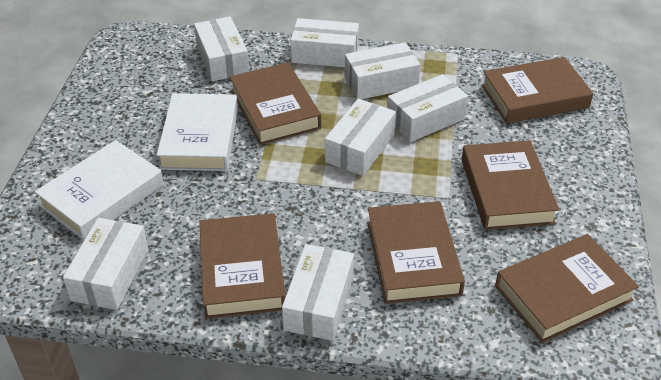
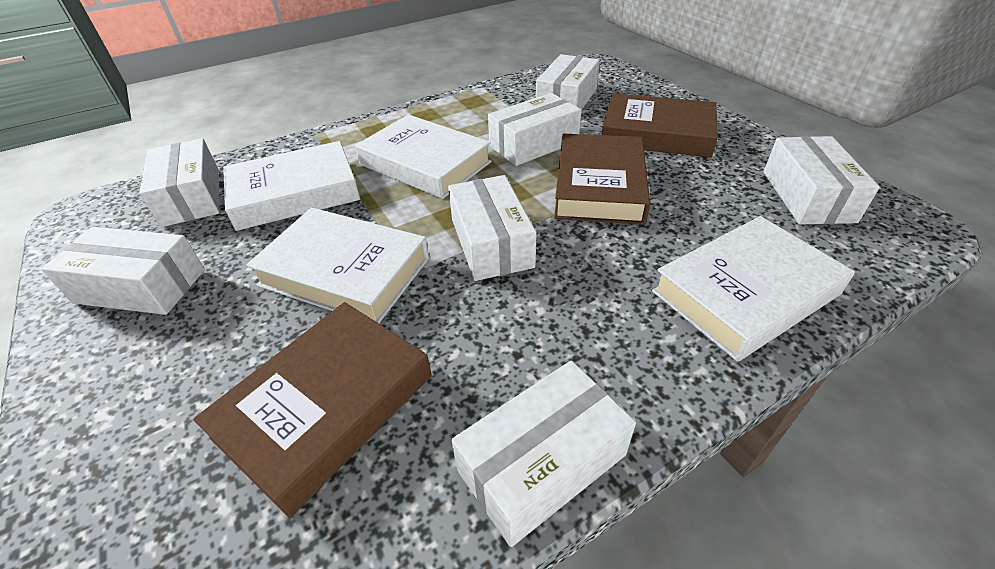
brown book: 6 -> 3
white book: 2 -> 4

